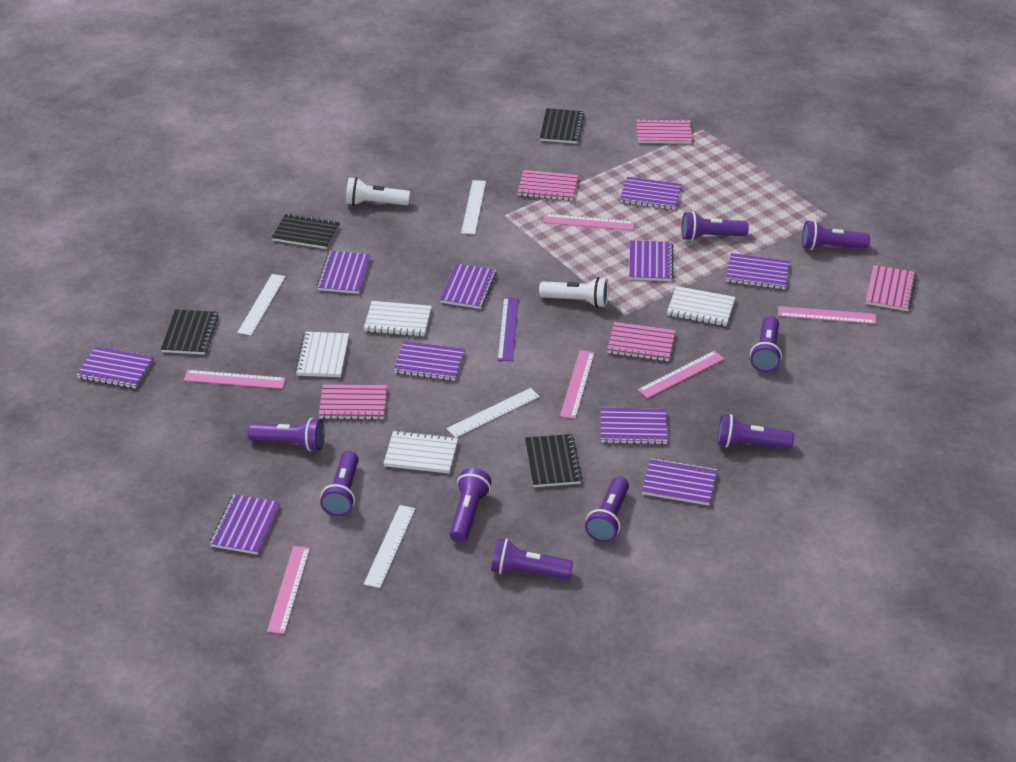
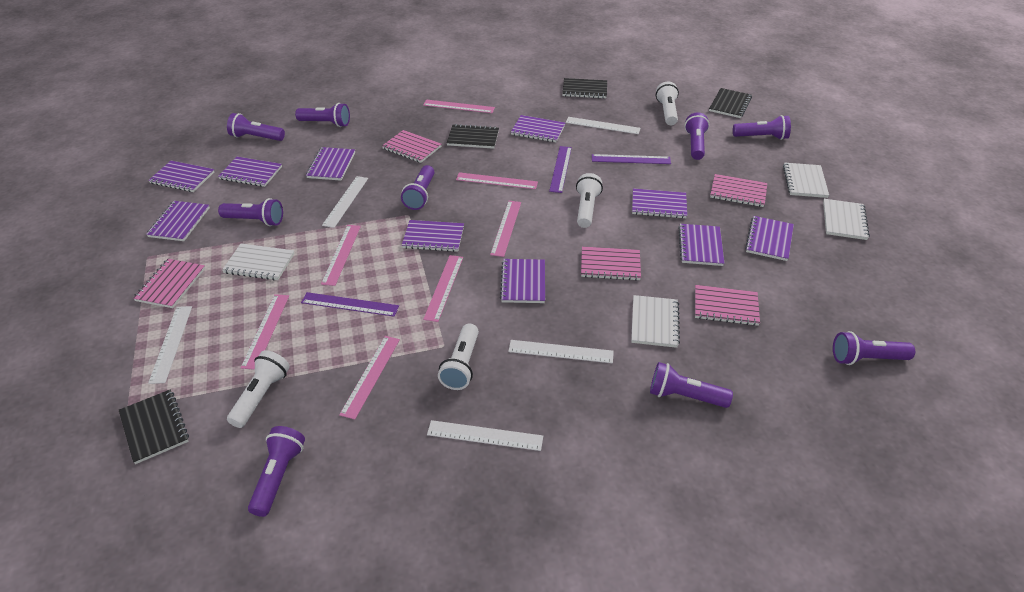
pink ruler: 6 -> 7
purple ruler: 1 -> 3
white flashlight: 2 -> 4
white ruler: 4 -> 5

